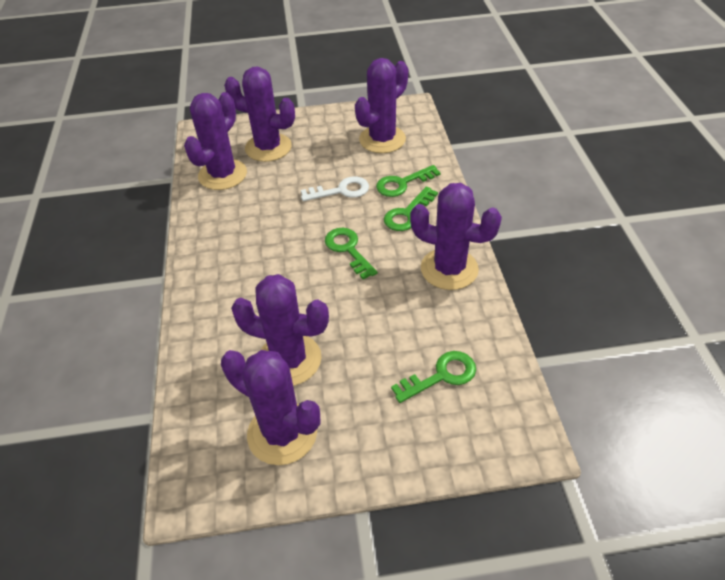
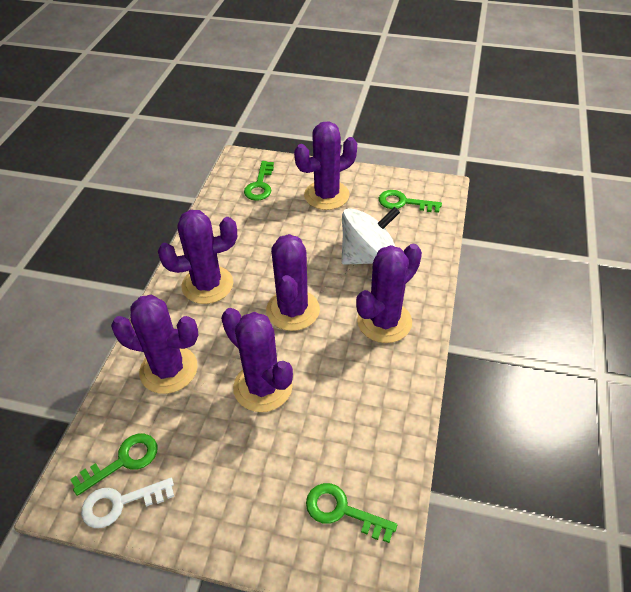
white spinning top: 0 -> 1

